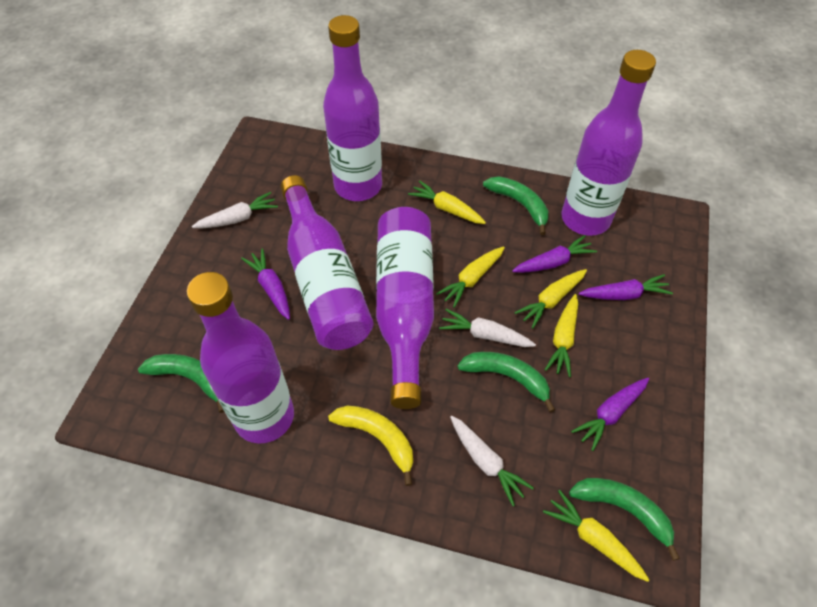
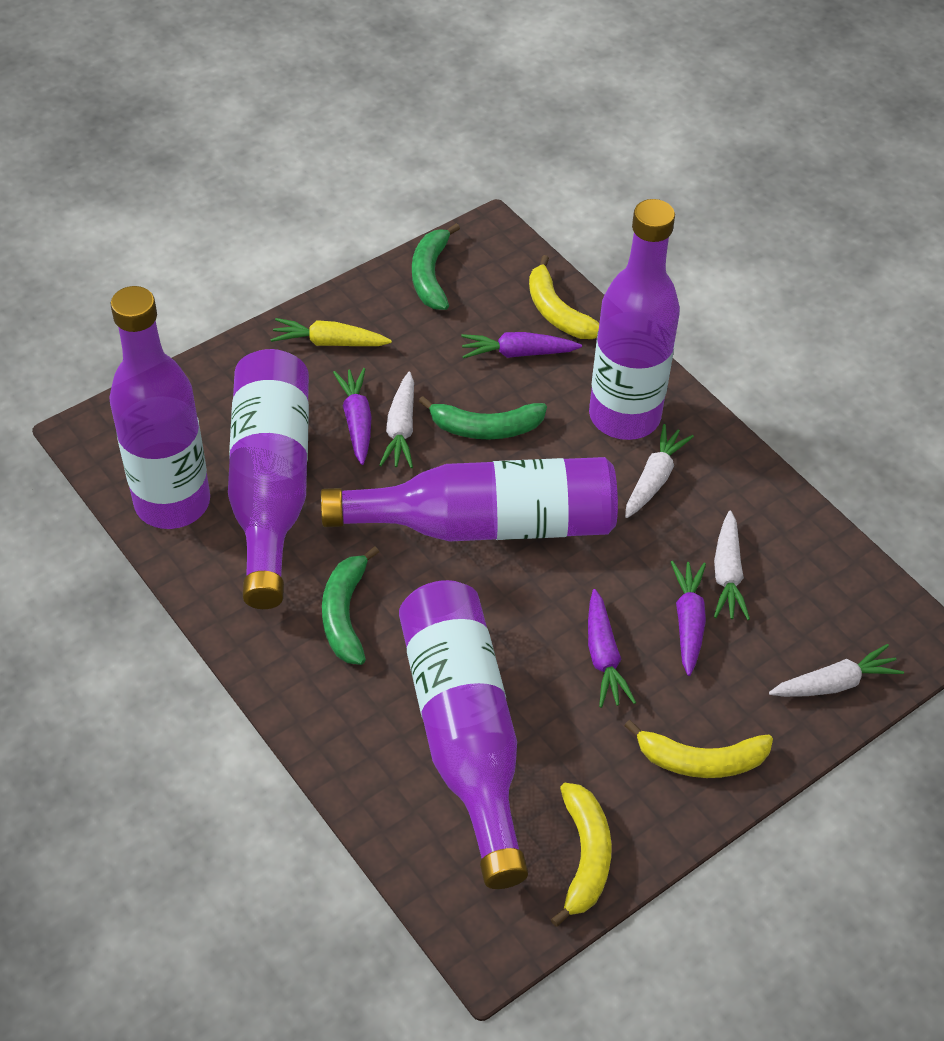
green banana: 4 -> 3
white carrot: 3 -> 4
yellow banana: 1 -> 3
yellow carrot: 5 -> 1

